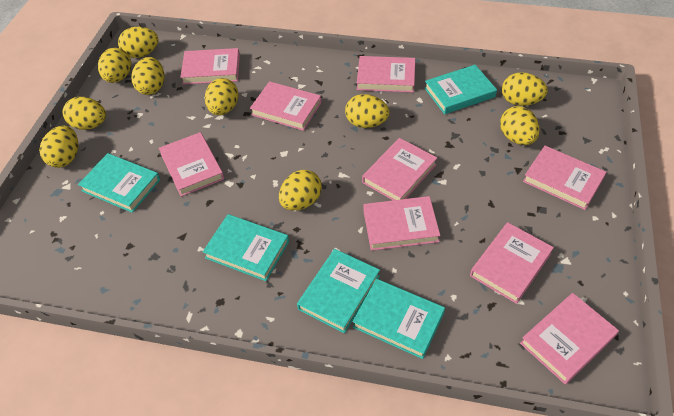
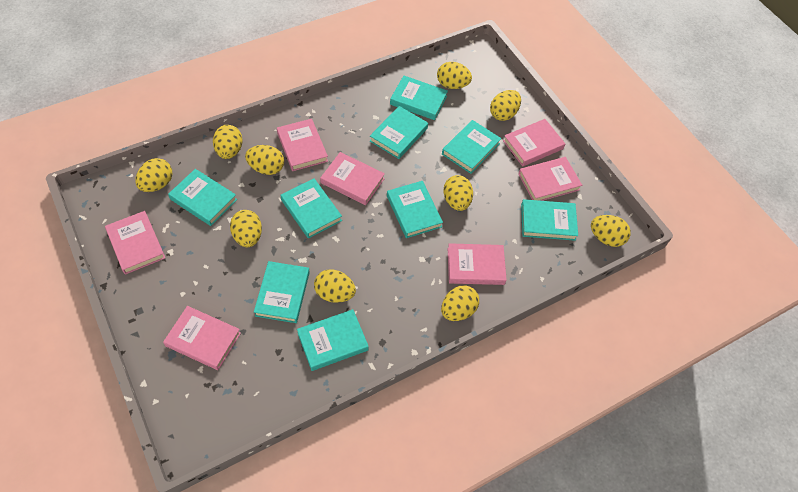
pink book: 9 -> 7
turquoise book: 5 -> 9

